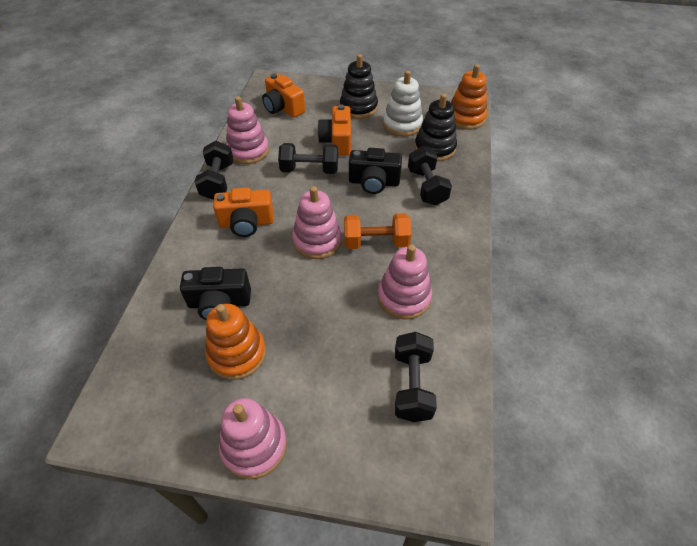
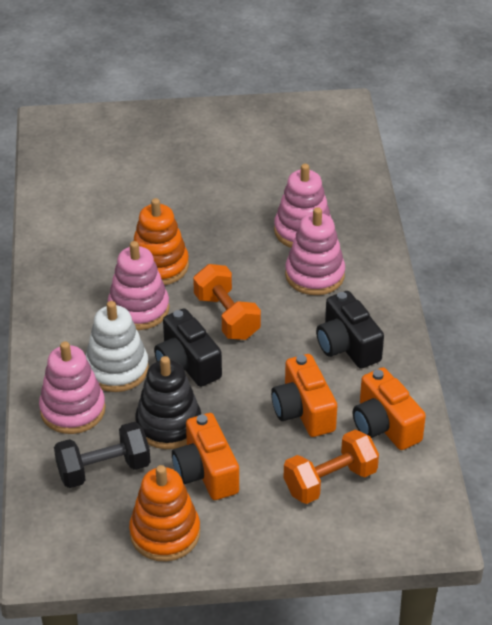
black dumbbell: 4 -> 1
black stacking toy: 2 -> 1
orange dumbbell: 1 -> 2

